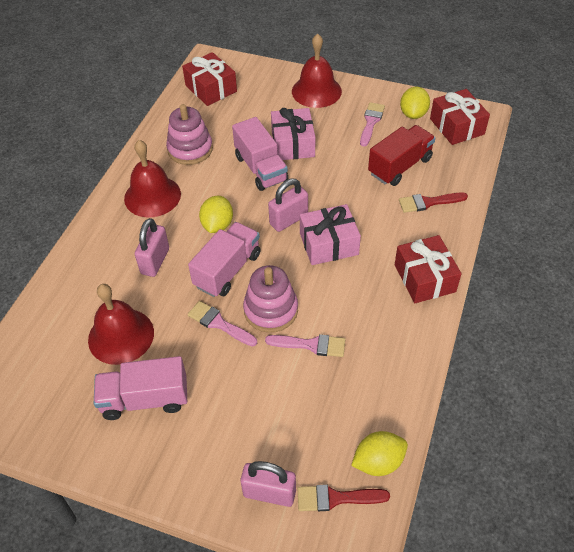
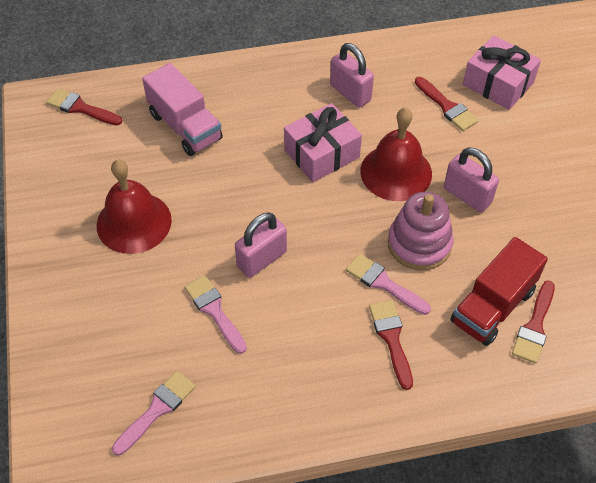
pink stacking toy: 2 -> 1
pink truck: 3 -> 1
red bell: 3 -> 2
red brush: 2 -> 4
red gift: 3 -> 0
yellow lemon: 3 -> 0

